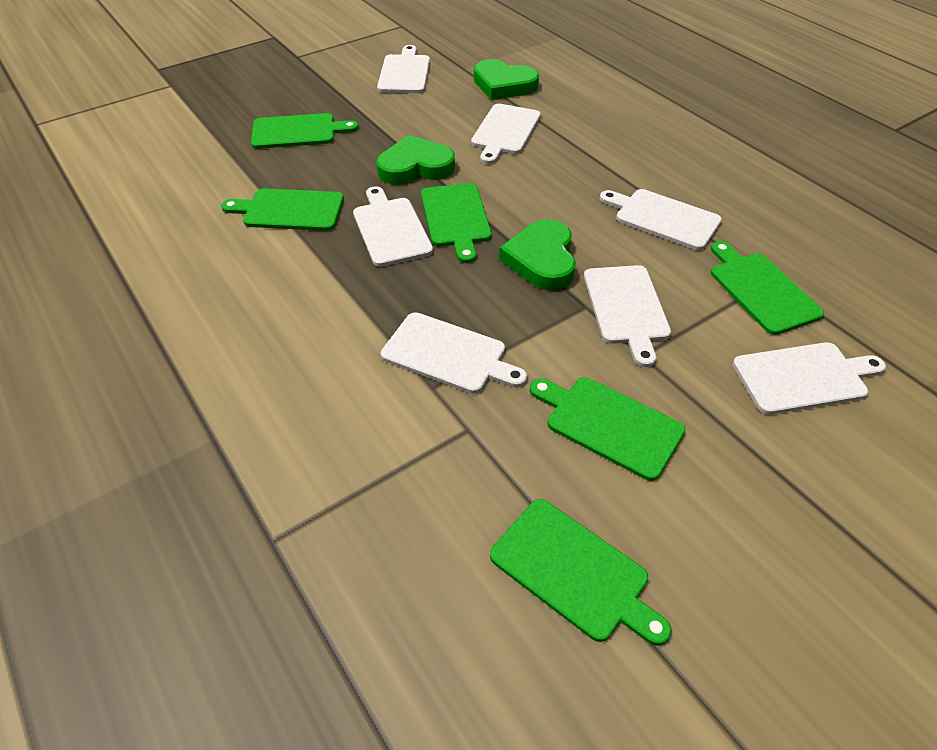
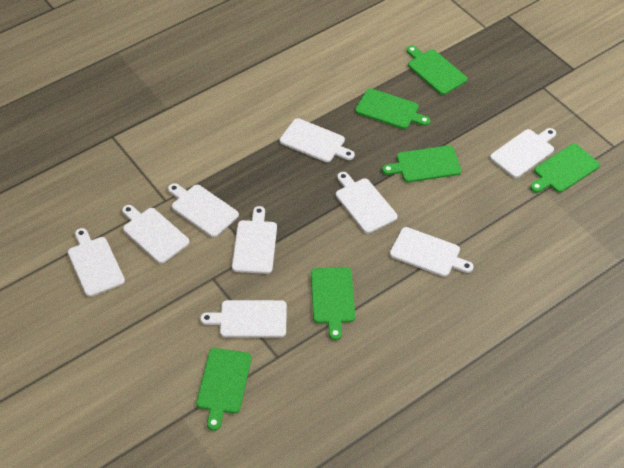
green heart: 3 -> 0
white cutting board: 7 -> 9

